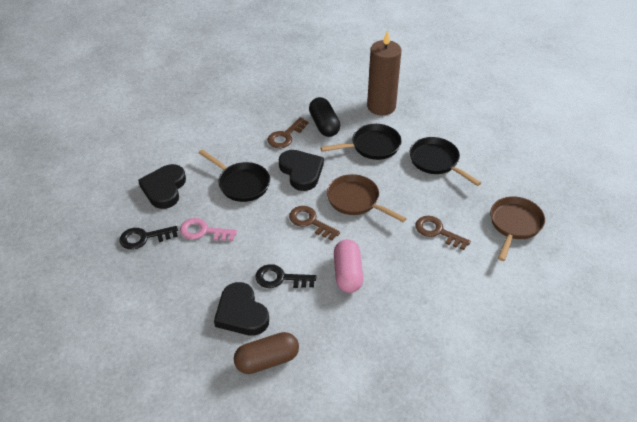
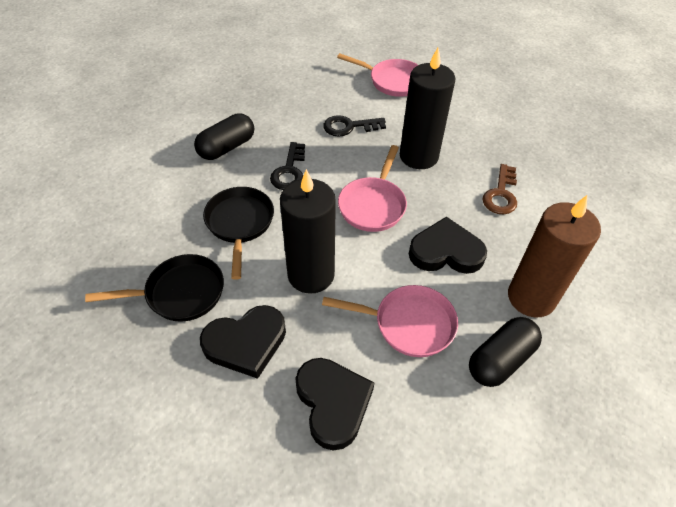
black candle: 0 -> 2
black capsule: 1 -> 2
black pan: 3 -> 2
brown capsule: 1 -> 0
brown key: 3 -> 1
brown pan: 2 -> 0
pink capsule: 1 -> 0
pink key: 1 -> 0
pink pan: 0 -> 3

